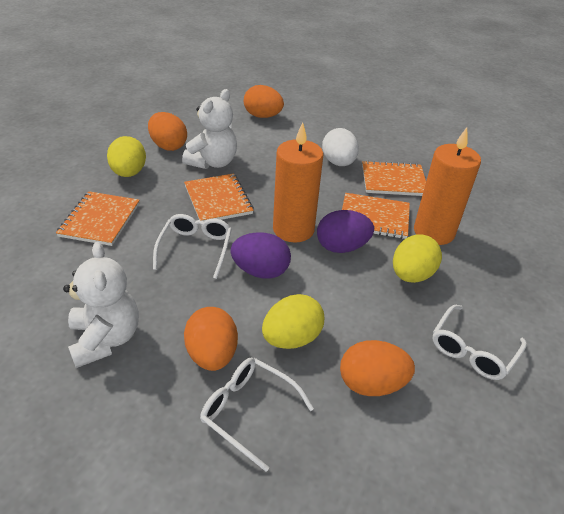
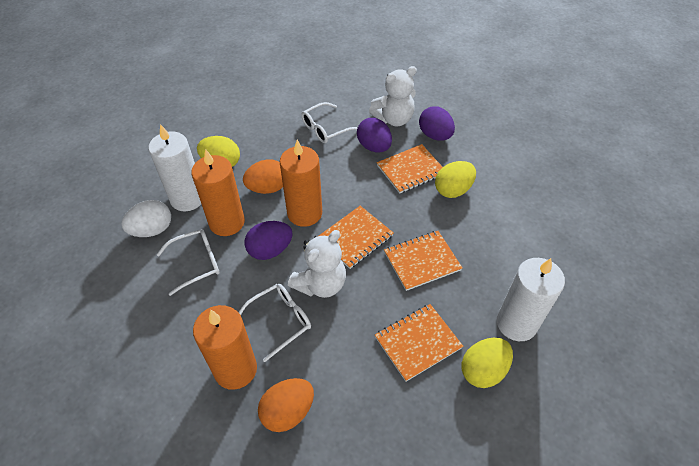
orange candle: 2 -> 3
orange egg: 4 -> 2
purple egg: 2 -> 3
white candle: 0 -> 2

